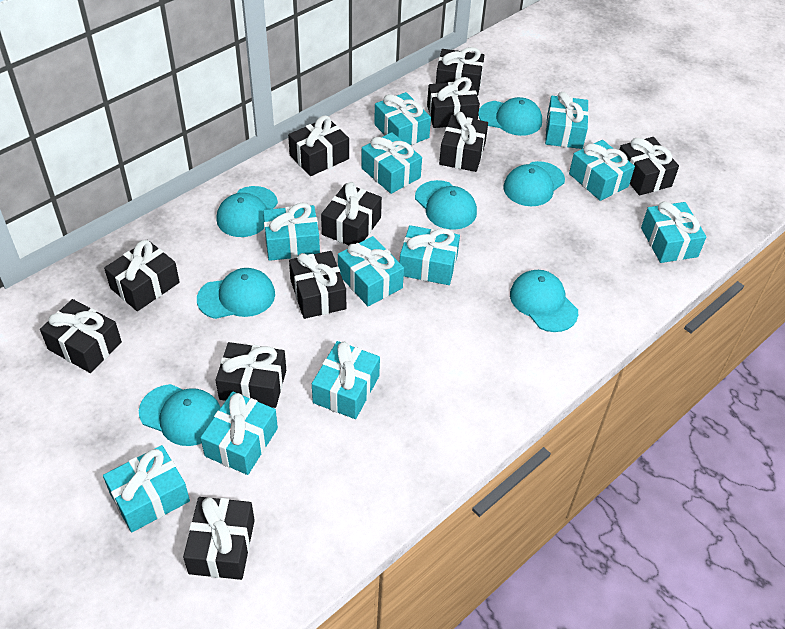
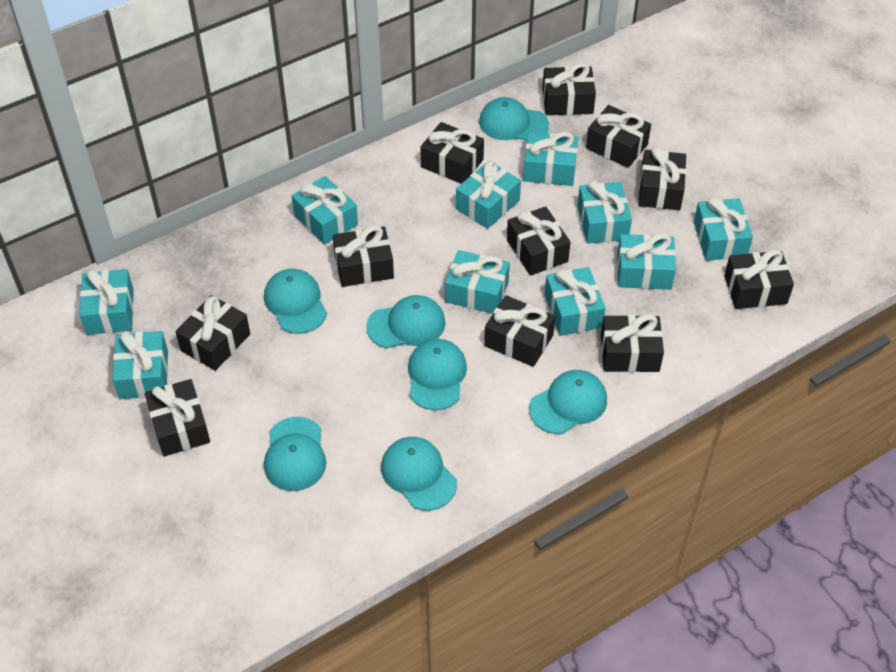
turquoise gift: 11 -> 10

